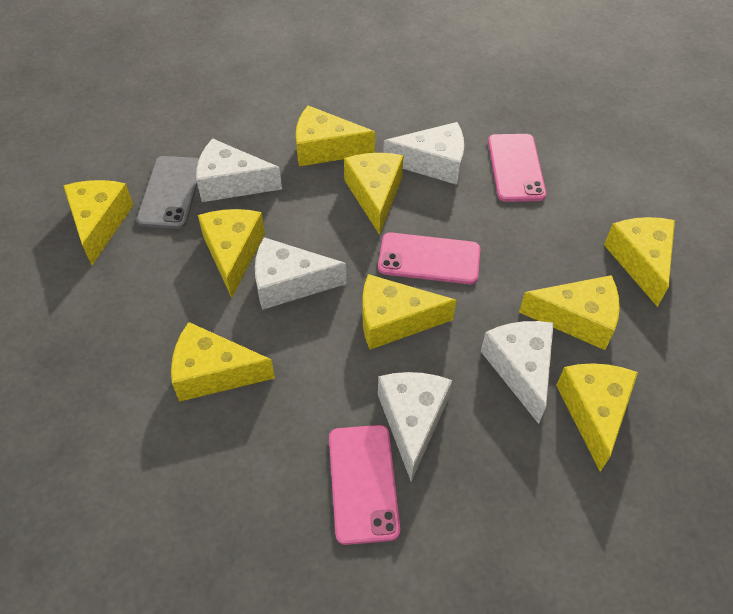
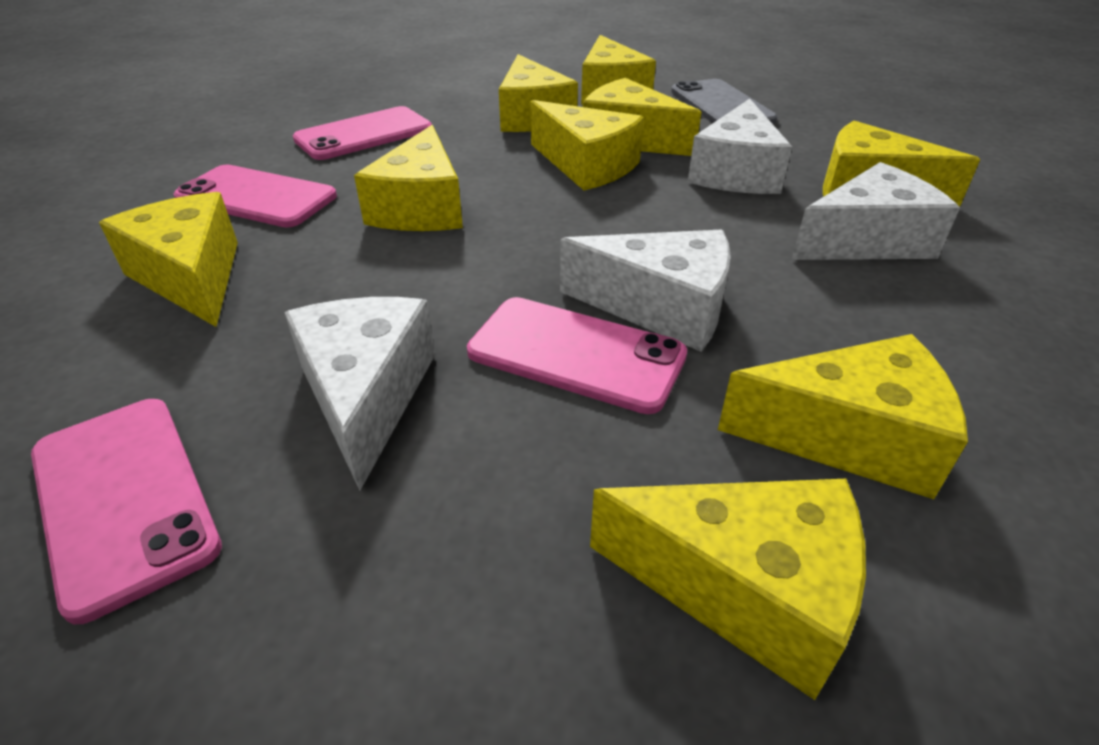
pink phone: 3 -> 4
white cheese: 5 -> 4

